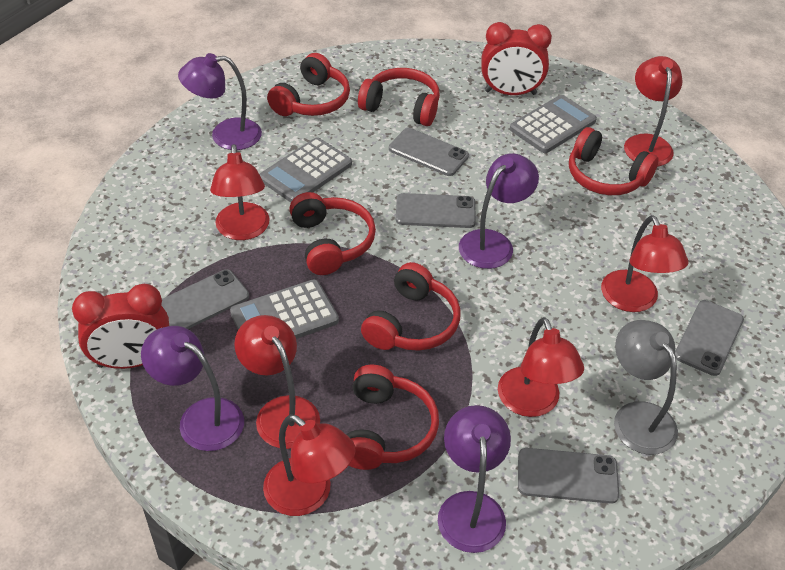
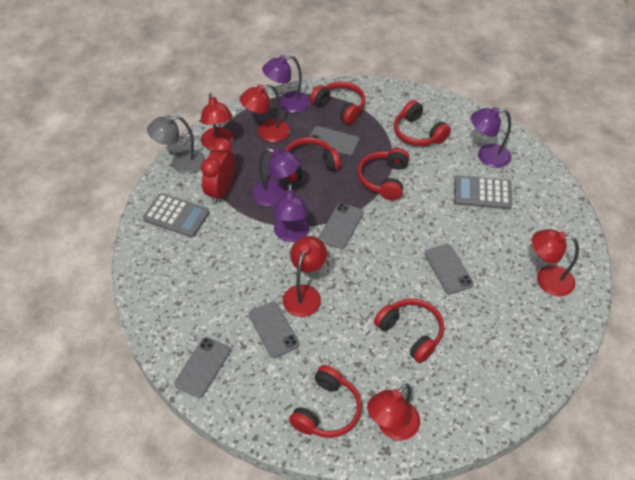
grey calculator: 3 -> 2
red clock: 2 -> 1
red lamp: 6 -> 5

